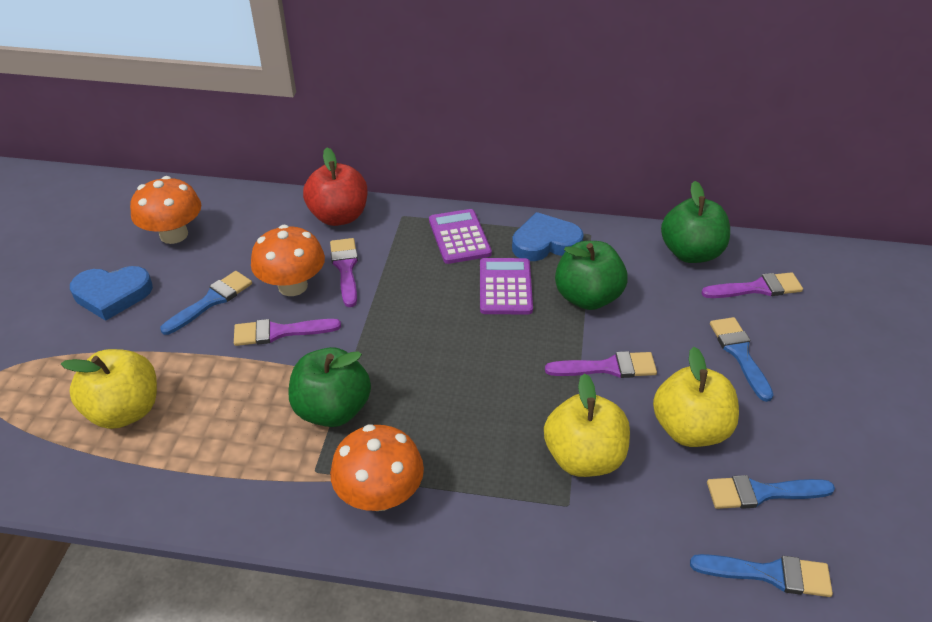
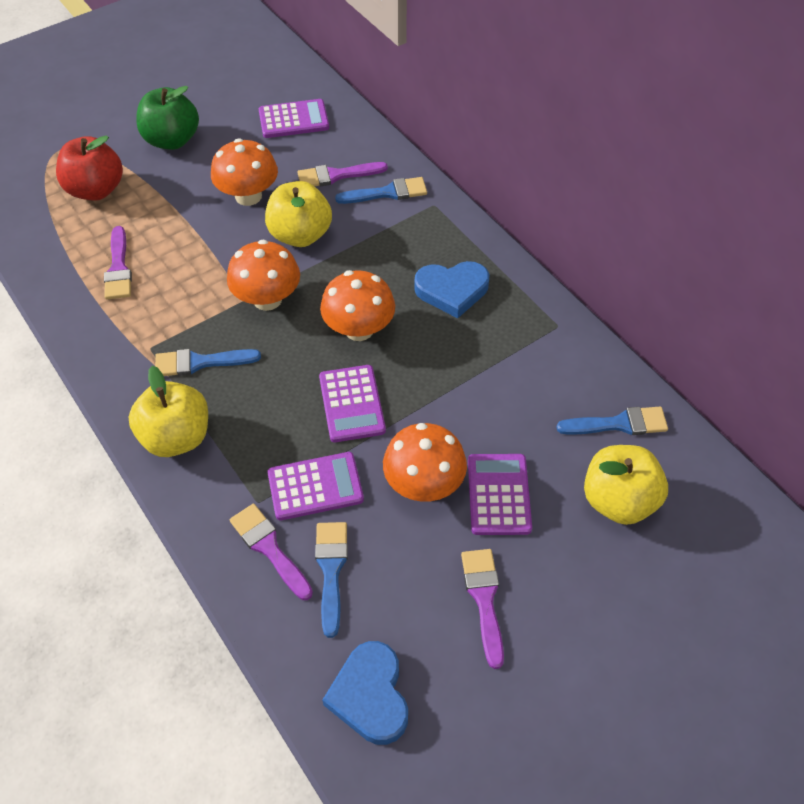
green apple: 3 -> 1
orange mushroom: 3 -> 4
purple calculator: 2 -> 4

